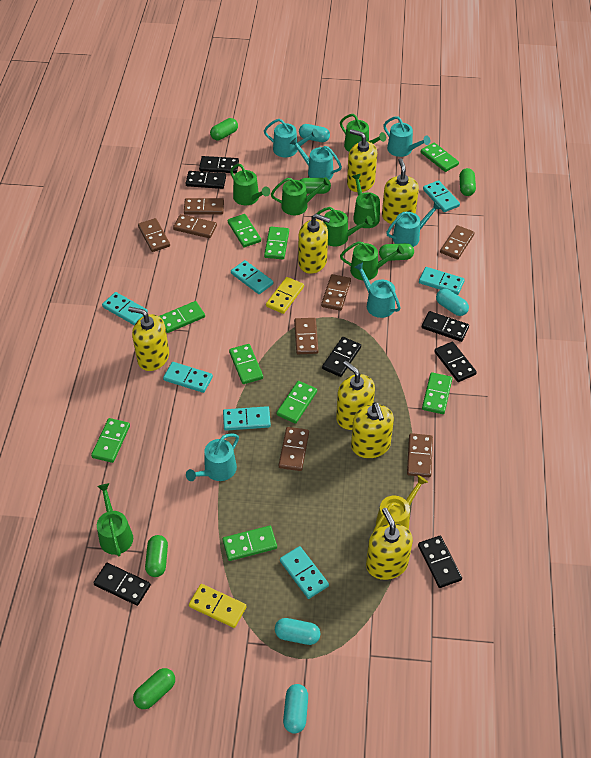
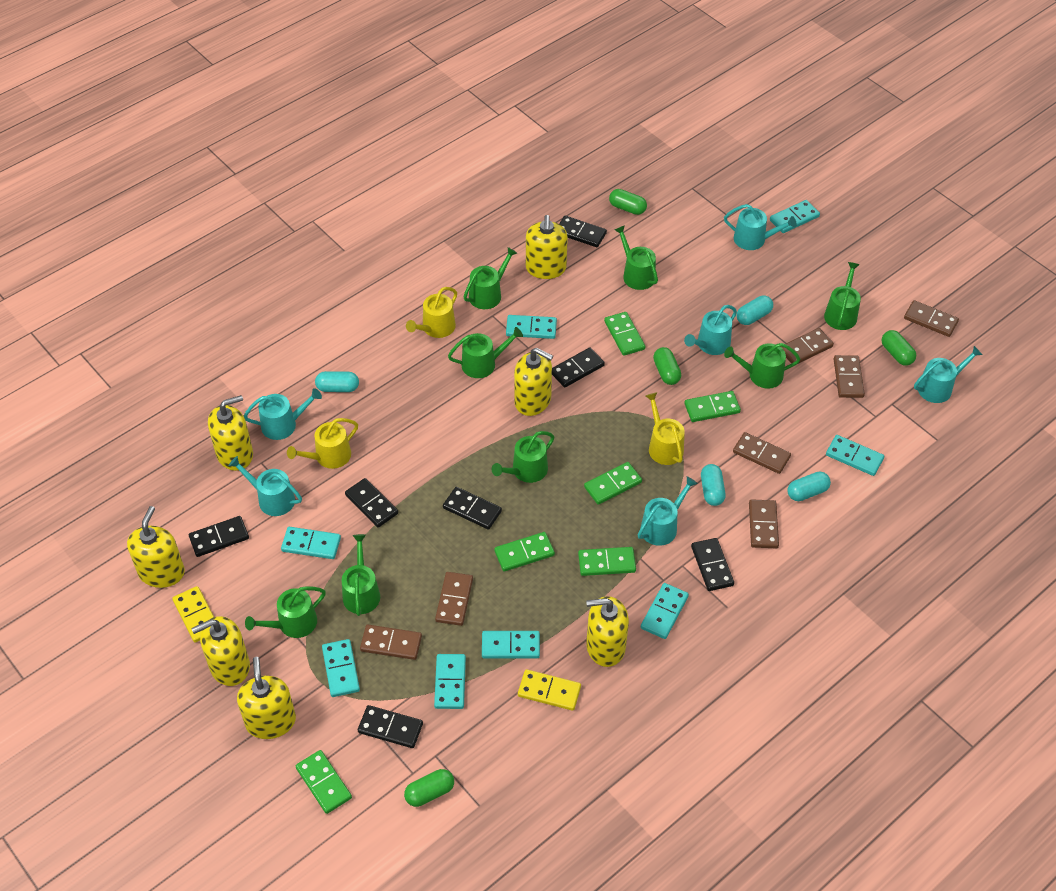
brown domino: 8 -> 7
green capsule: 6 -> 4
green domino: 9 -> 6
green watering can: 7 -> 8
turquoise domino: 7 -> 8
yellow watering can: 1 -> 3

